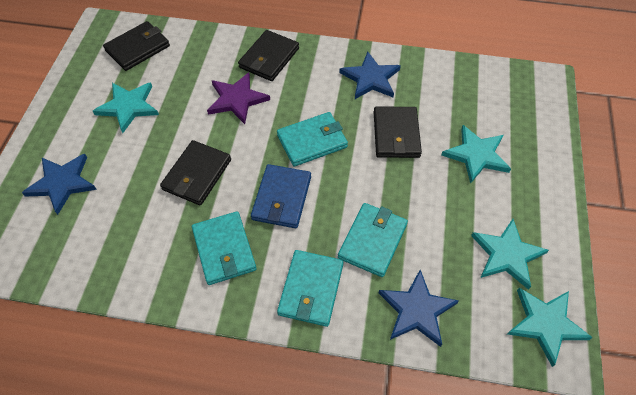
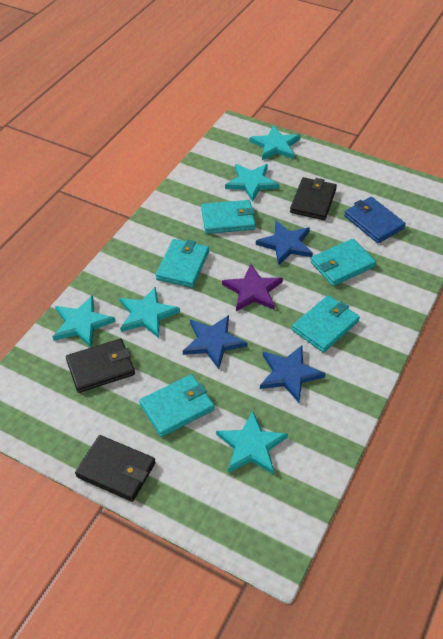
black wallet: 4 -> 3
turquoise star: 4 -> 5
turquoise wallet: 4 -> 5

